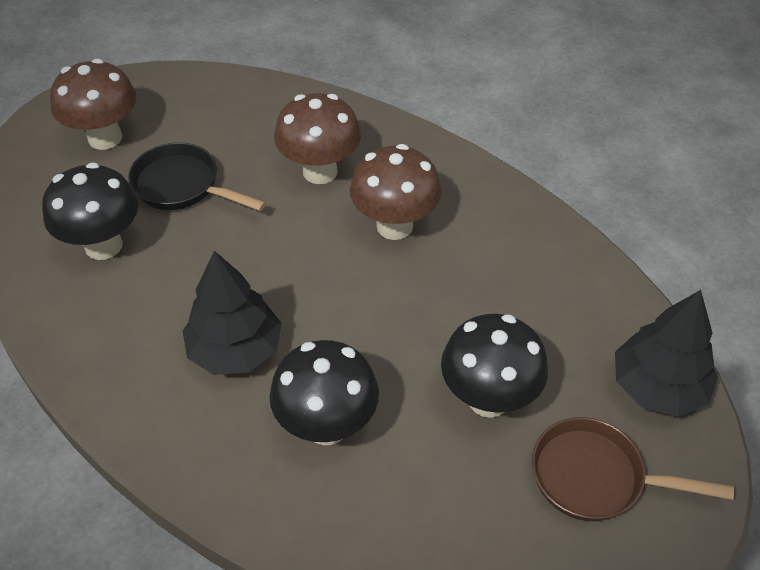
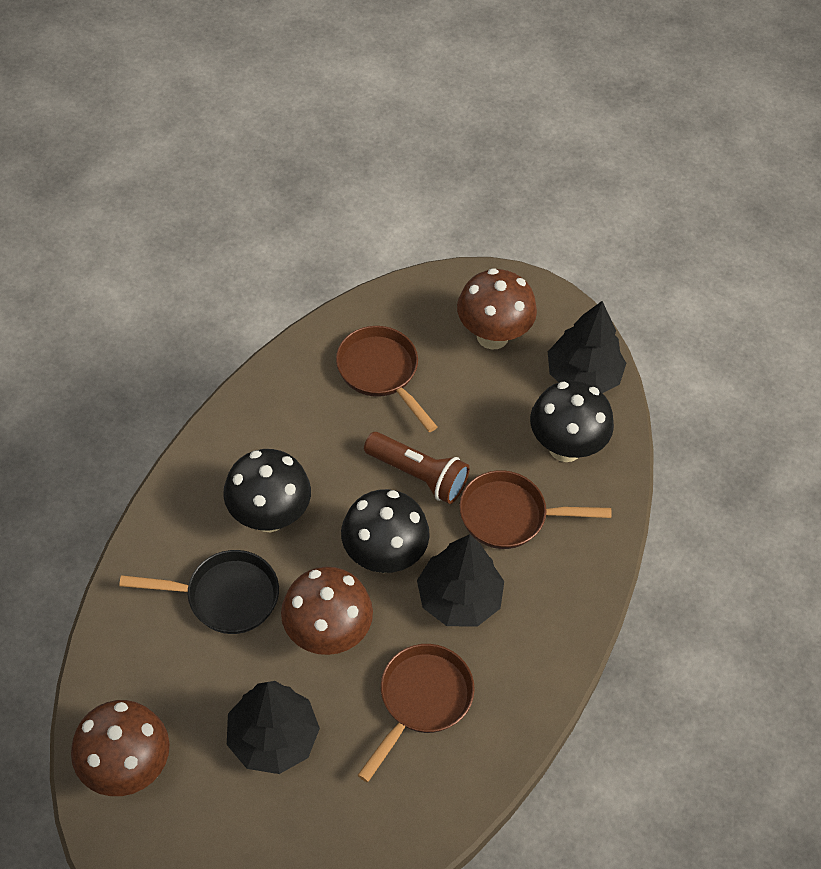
black tree: 2 -> 3
brown flashlight: 0 -> 1
brown pan: 1 -> 3

